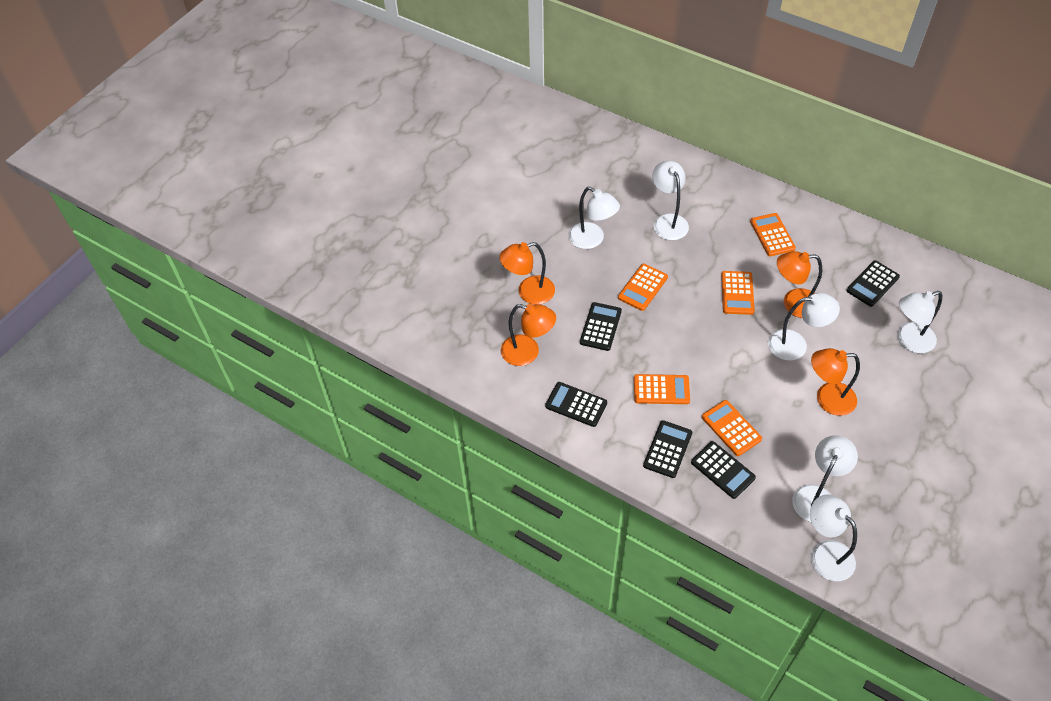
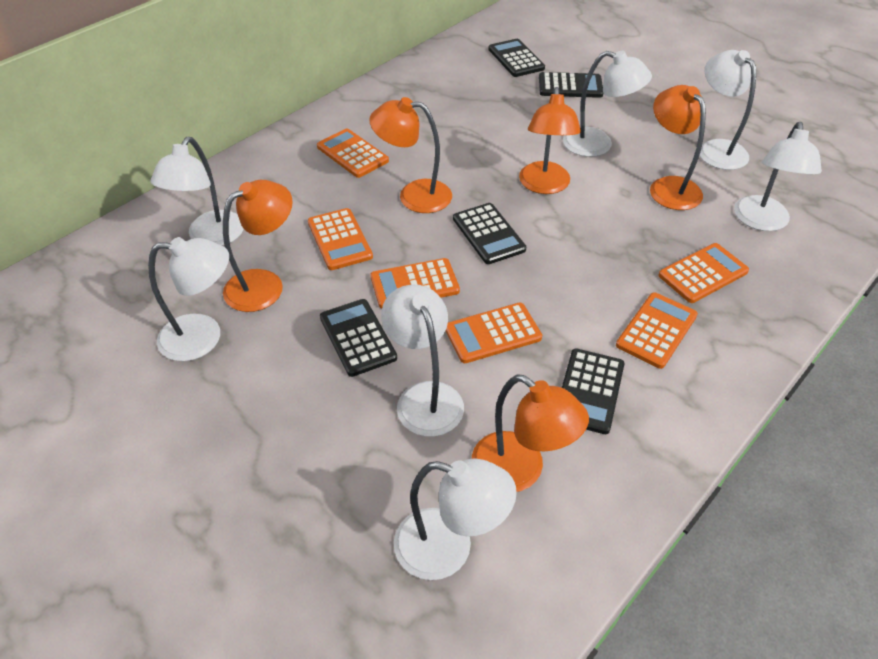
orange calculator: 5 -> 6
orange lamp: 4 -> 5
white lamp: 6 -> 7

